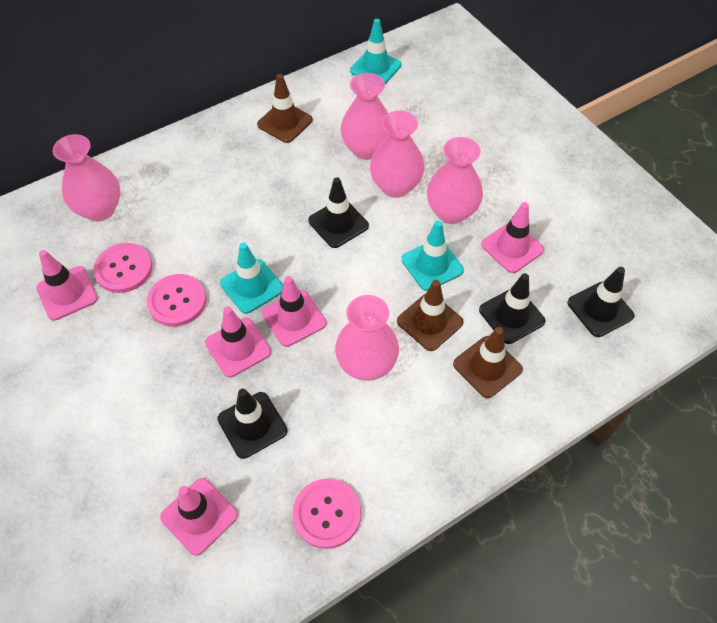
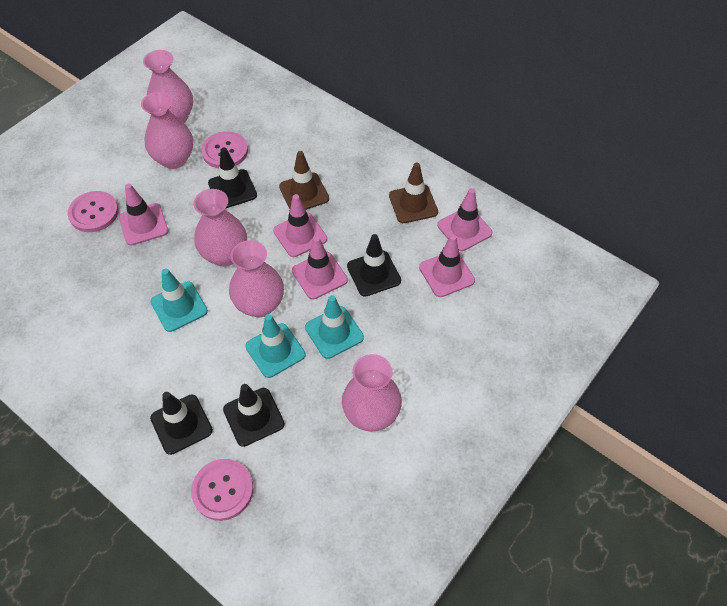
brown traffic cone: 3 -> 2

